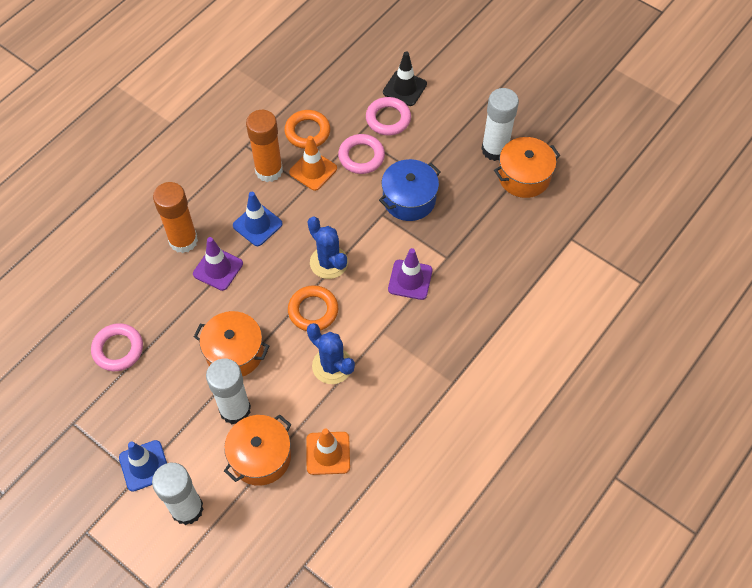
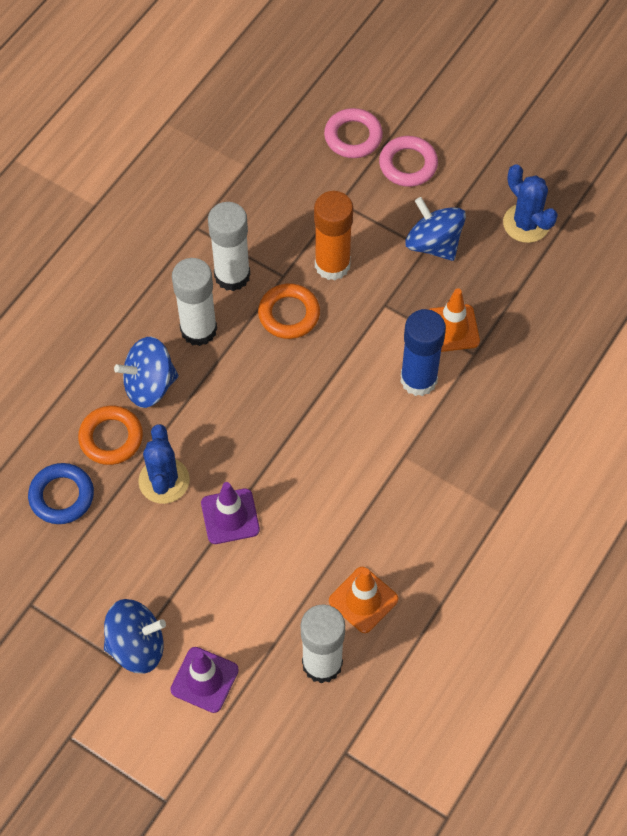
black traffic cone: 1 -> 0
blue glue stick: 0 -> 1
blue pot: 1 -> 0
blue ring: 0 -> 1
blue spinning top: 0 -> 3
blue traffic cone: 2 -> 0
orange glue stick: 2 -> 1
orange pot: 3 -> 0
pink ring: 3 -> 2

